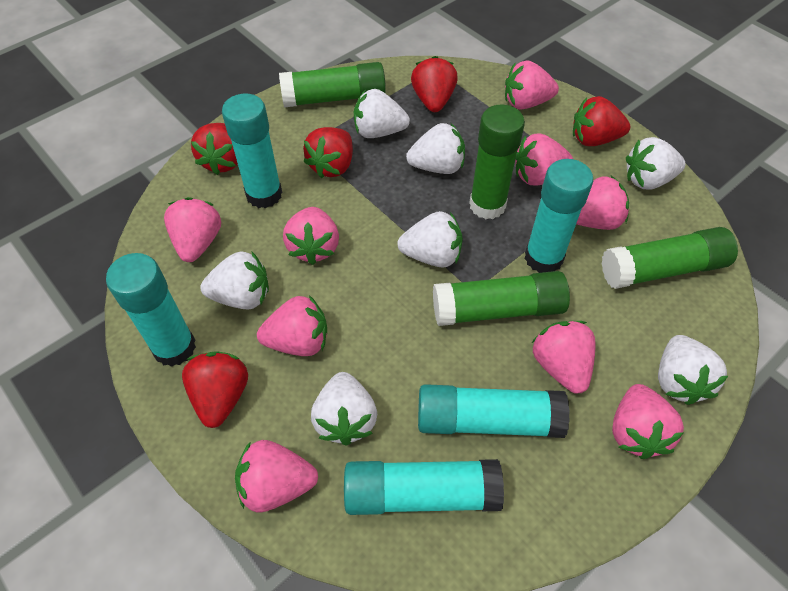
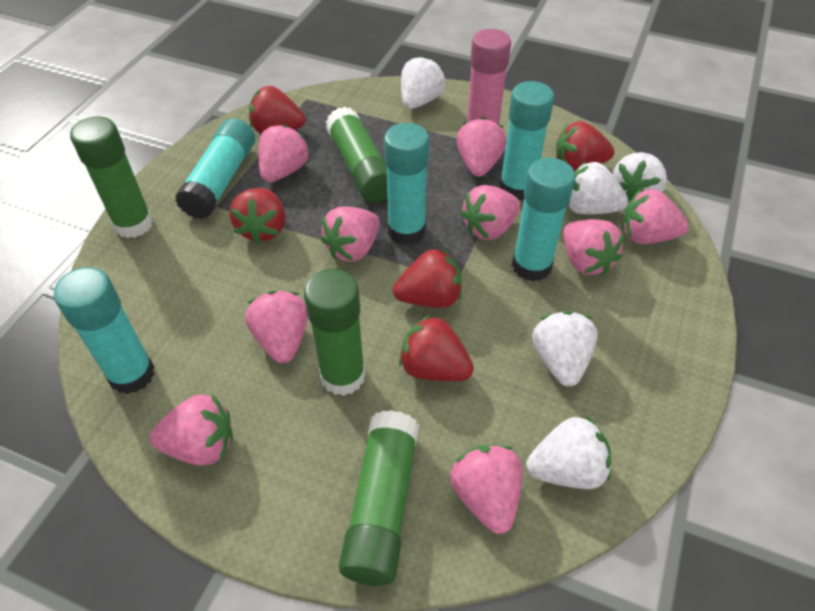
pink glue stick: 0 -> 1
white strawberry: 7 -> 5

